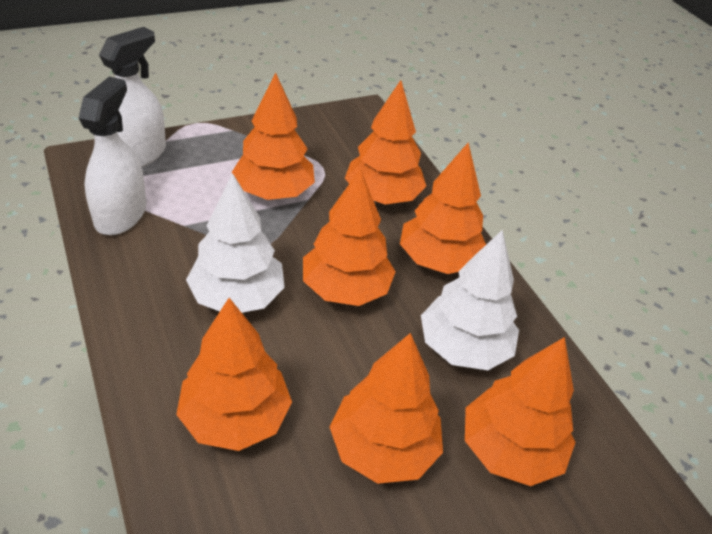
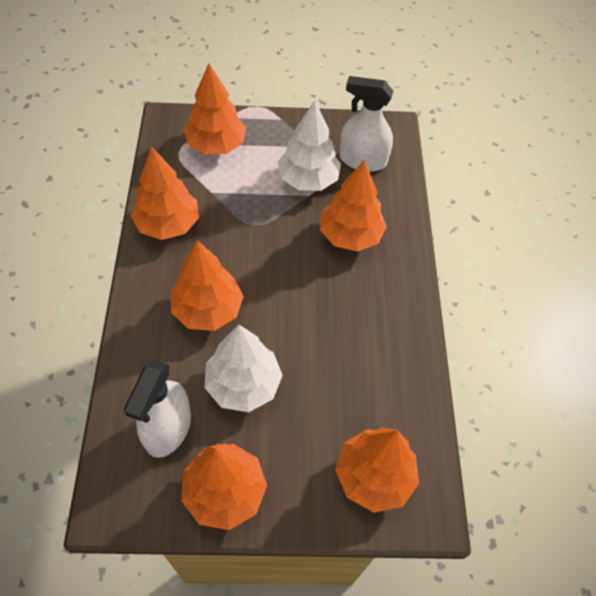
orange tree: 7 -> 6

